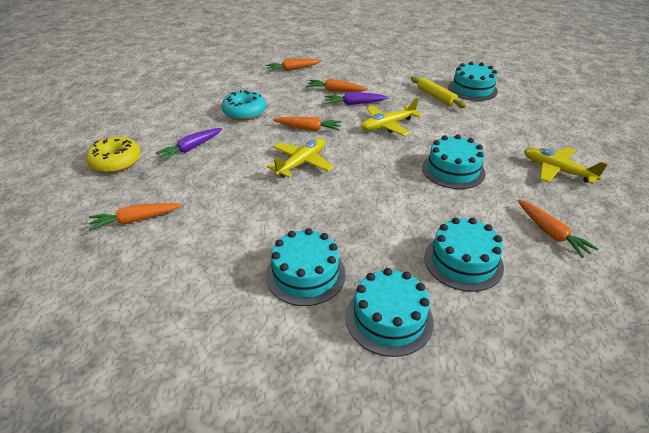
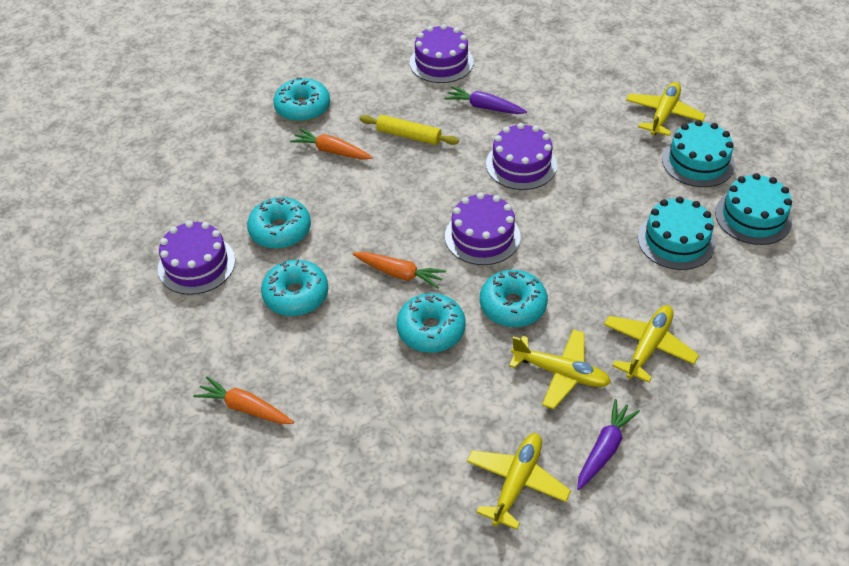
orange carrot: 5 -> 3
purple cake: 0 -> 4
turquoise cake: 5 -> 3
turquoise donut: 1 -> 5
yellow donut: 1 -> 0
yellow plane: 3 -> 4

